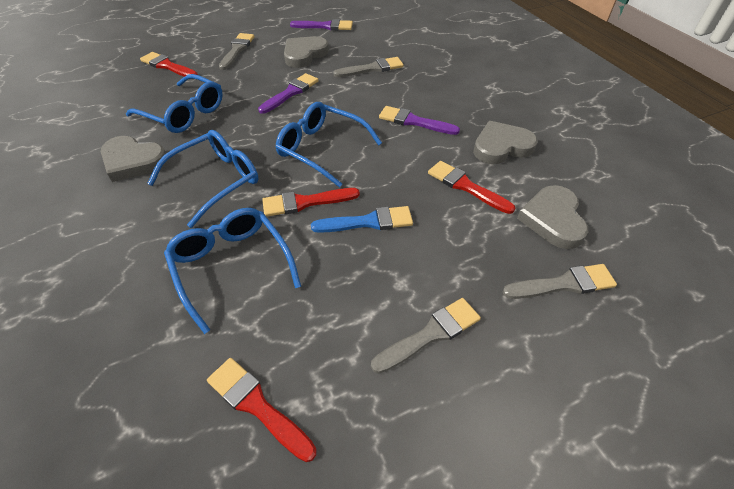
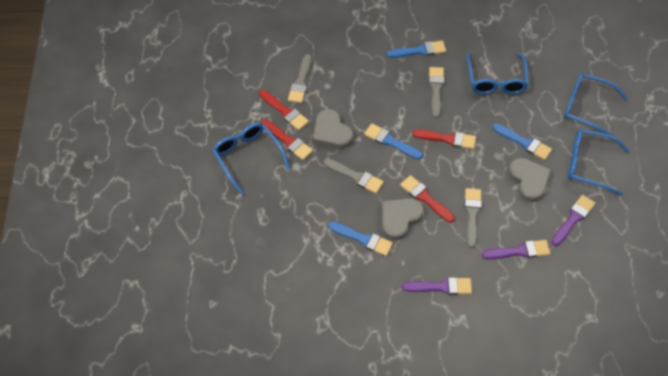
blue brush: 1 -> 4
grey heart: 4 -> 3

